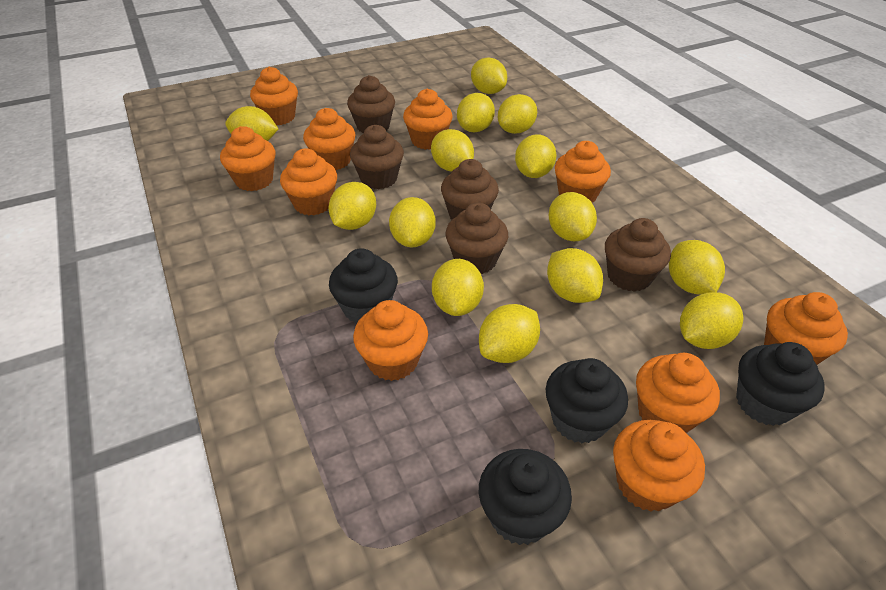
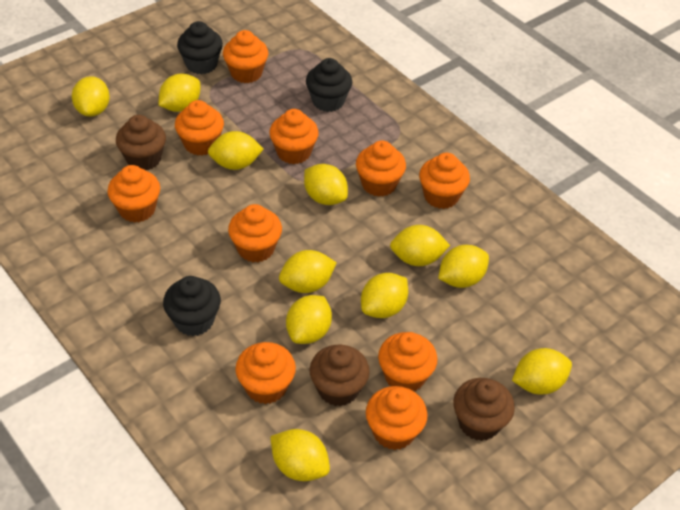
black cupcake: 4 -> 3
brown cupcake: 5 -> 3
yellow lemon: 14 -> 11

